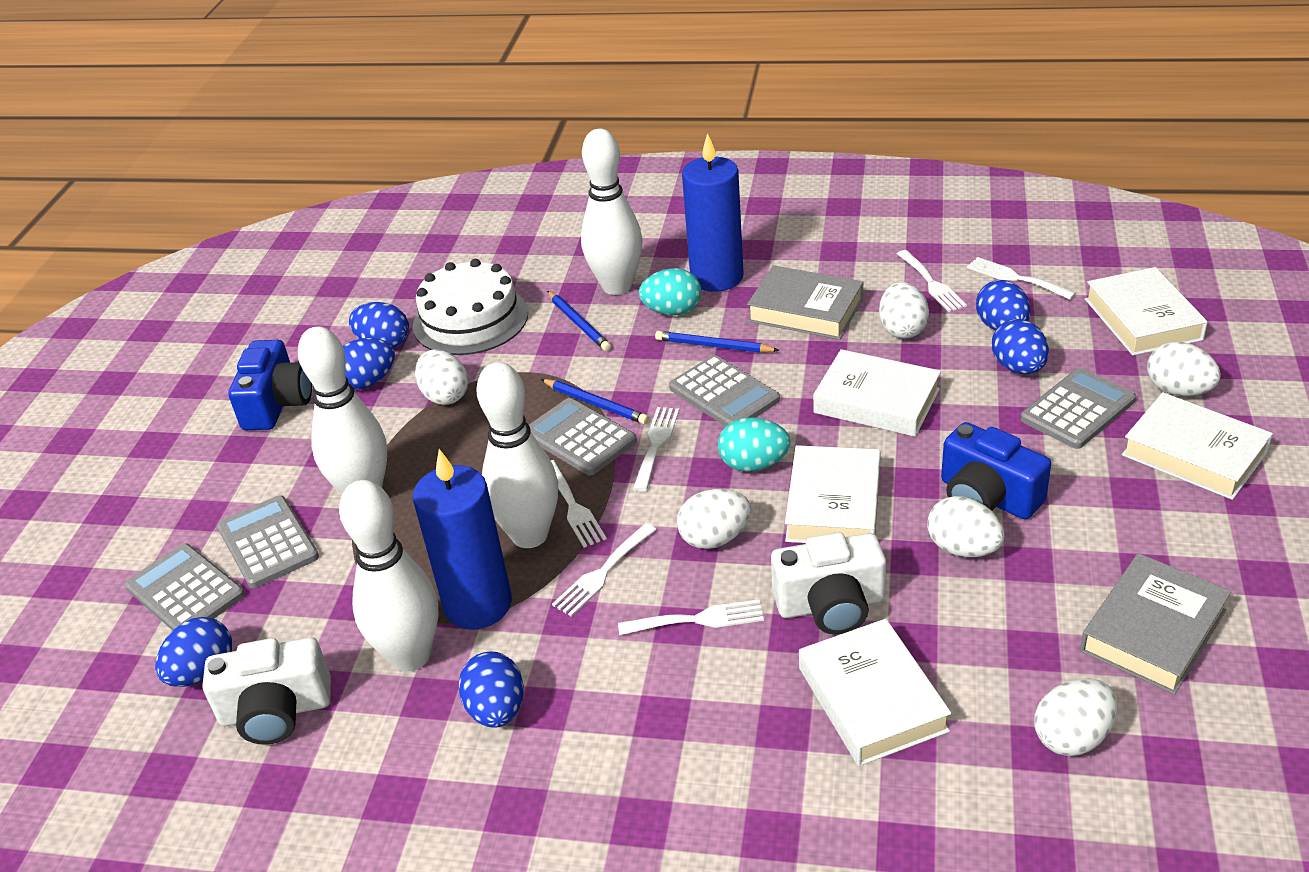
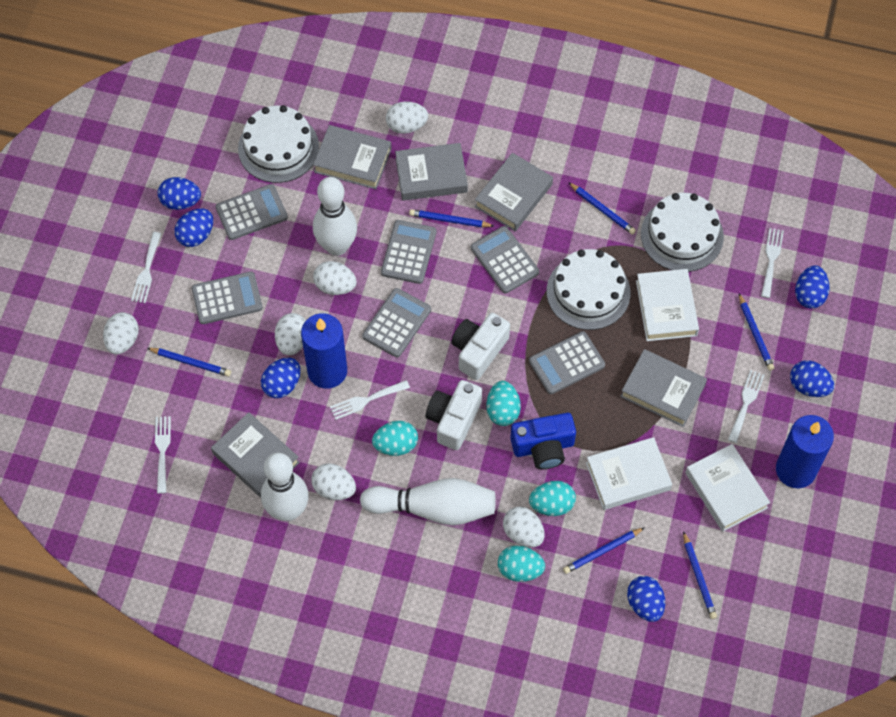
blue camera: 2 -> 1
blue pencil: 3 -> 6
grey book: 2 -> 5
grey calculator: 5 -> 6
turquoise egg: 2 -> 4
white book: 5 -> 3
white bowling pin: 4 -> 3
white cake: 1 -> 3
white fork: 6 -> 5

